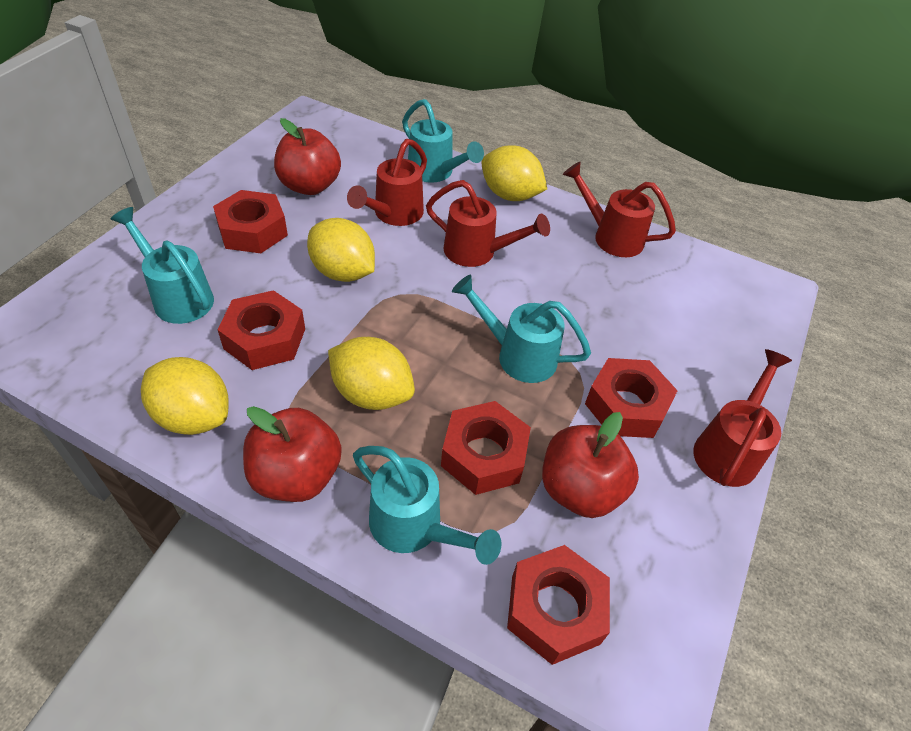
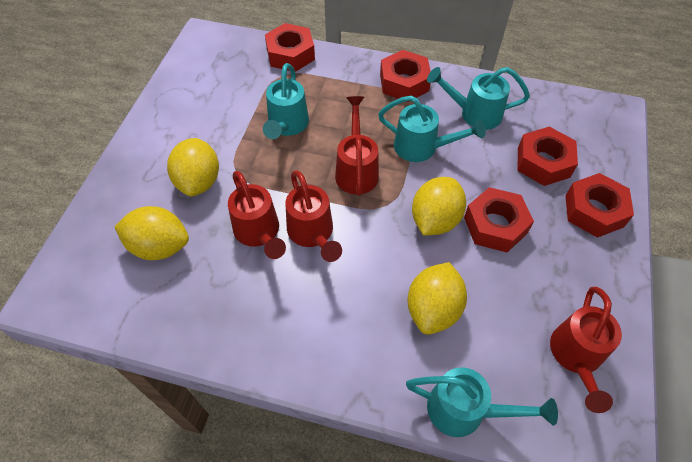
red apple: 3 -> 0

